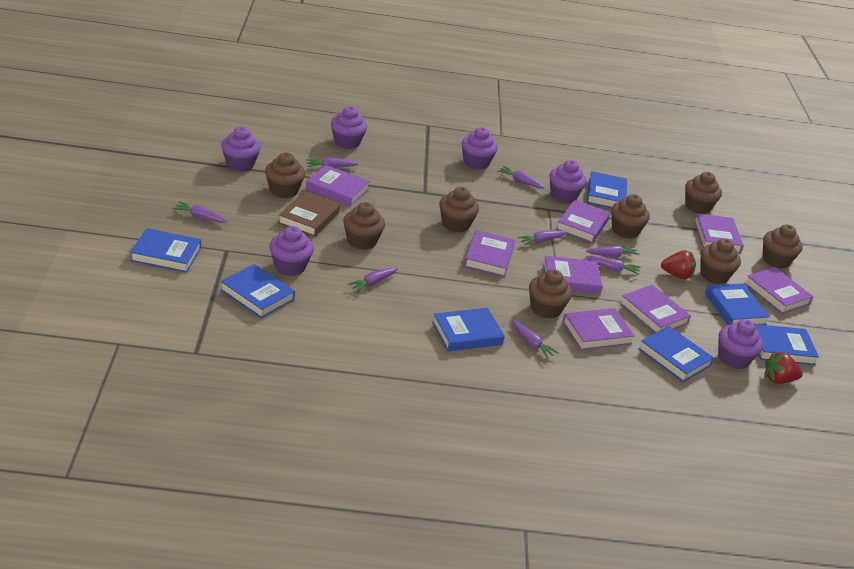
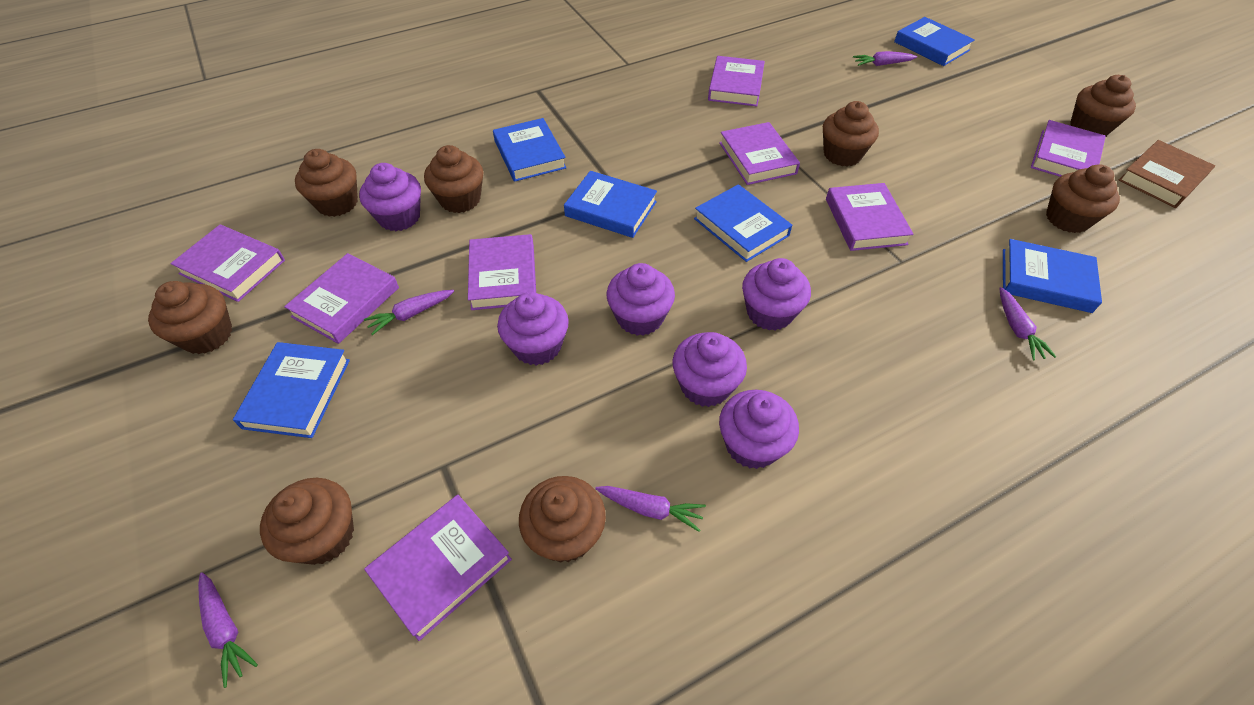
blue book: 7 -> 6
purple carrot: 8 -> 5
red strawberry: 2 -> 0

